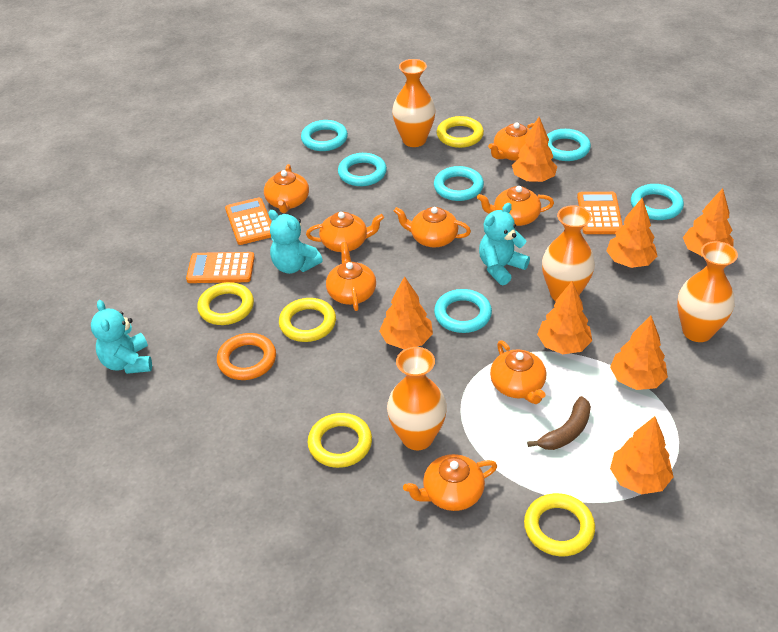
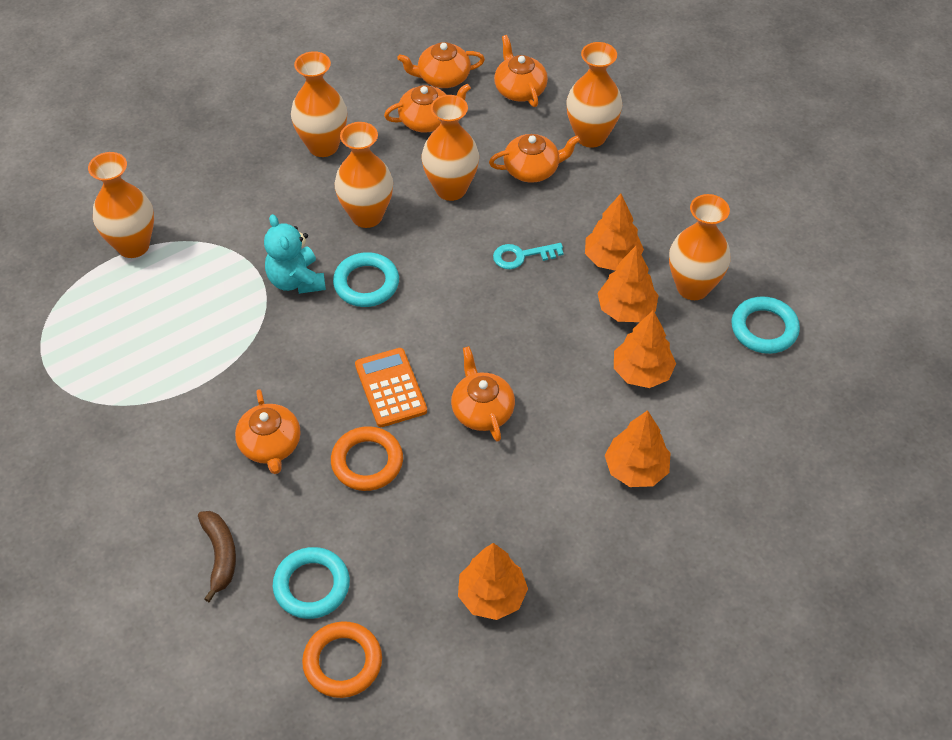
orange calculator: 3 -> 1
orange ring: 1 -> 2
orange teapot: 8 -> 6
orange tree: 7 -> 5
orange vase: 4 -> 6
turquoise key: 0 -> 1
turquoise ring: 6 -> 3
turquoise teddy bear: 3 -> 1
yellow ring: 5 -> 0

